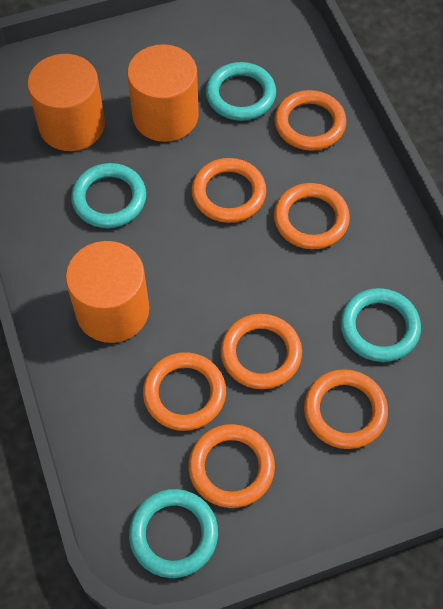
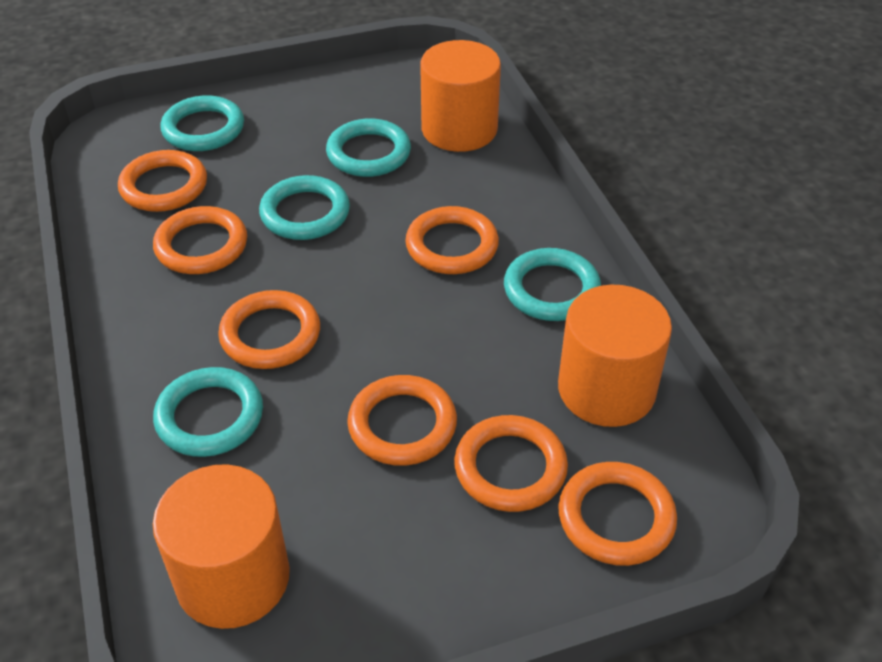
turquoise ring: 4 -> 5

